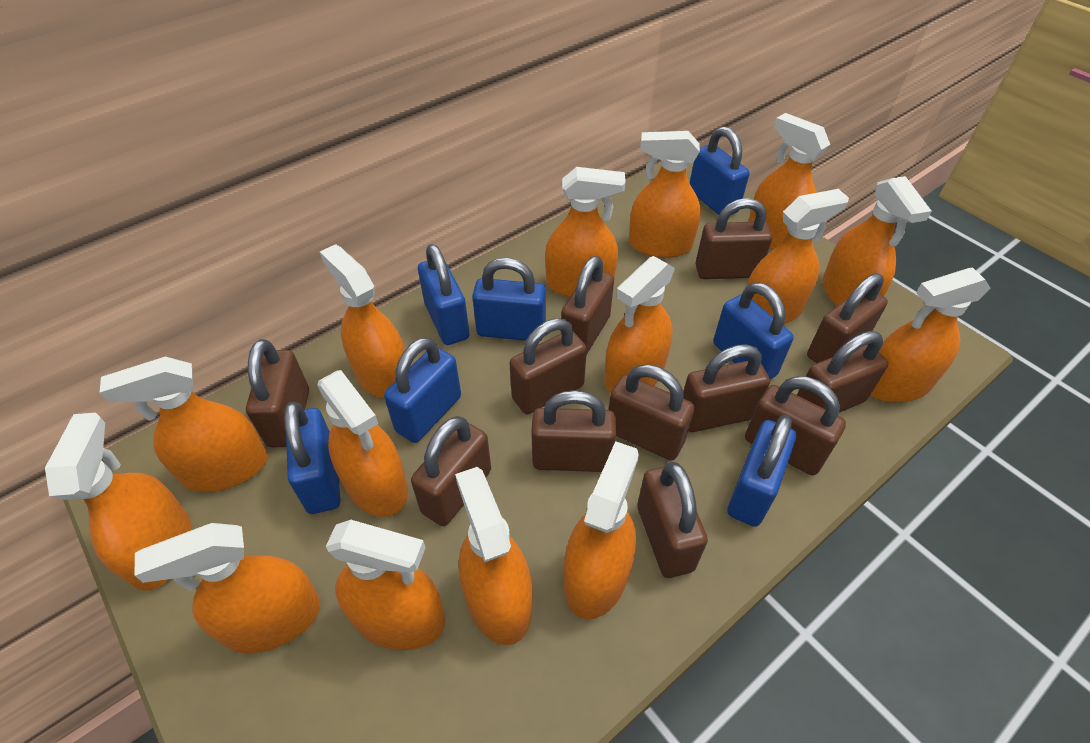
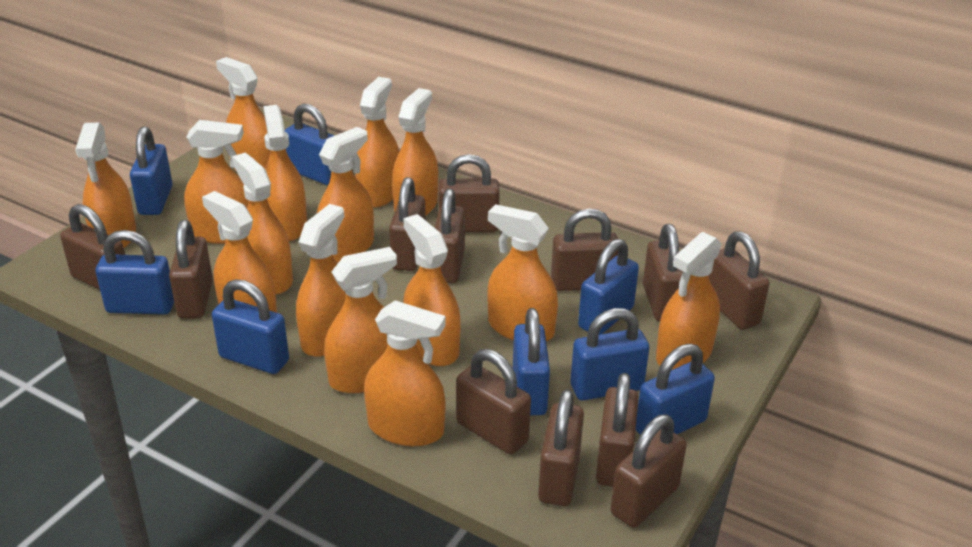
blue padlock: 7 -> 8

